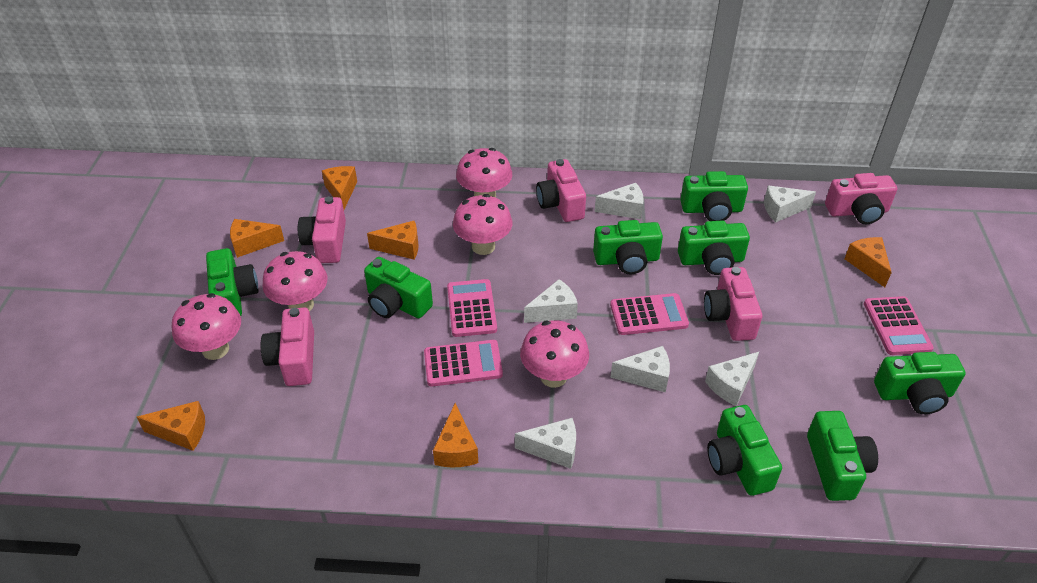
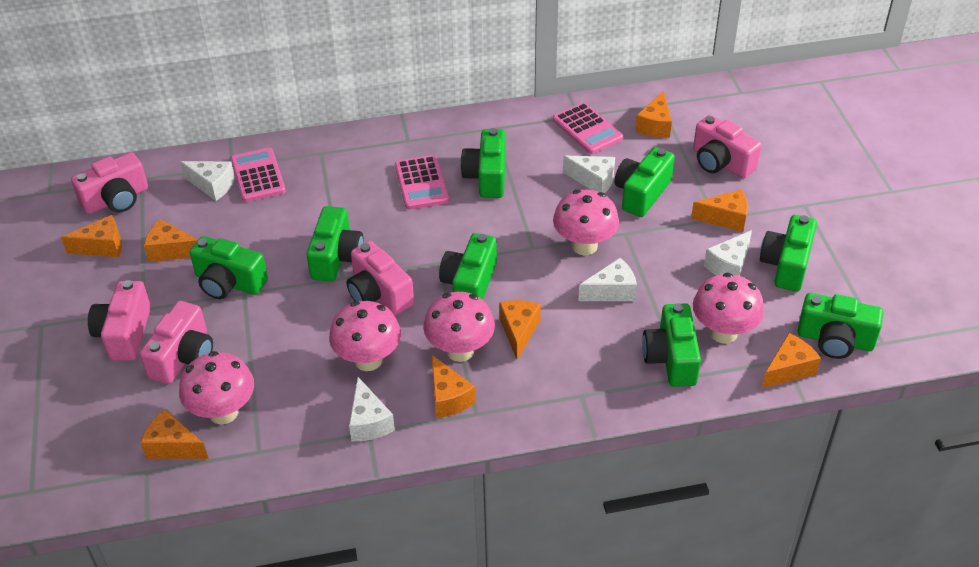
orange cheese: 6 -> 8
pink calculator: 4 -> 3
white cheese: 6 -> 5

